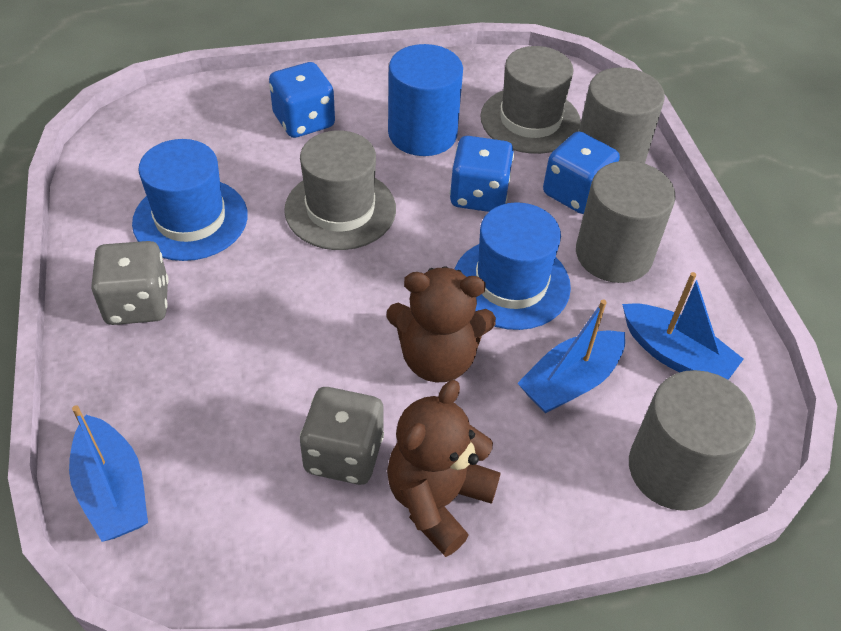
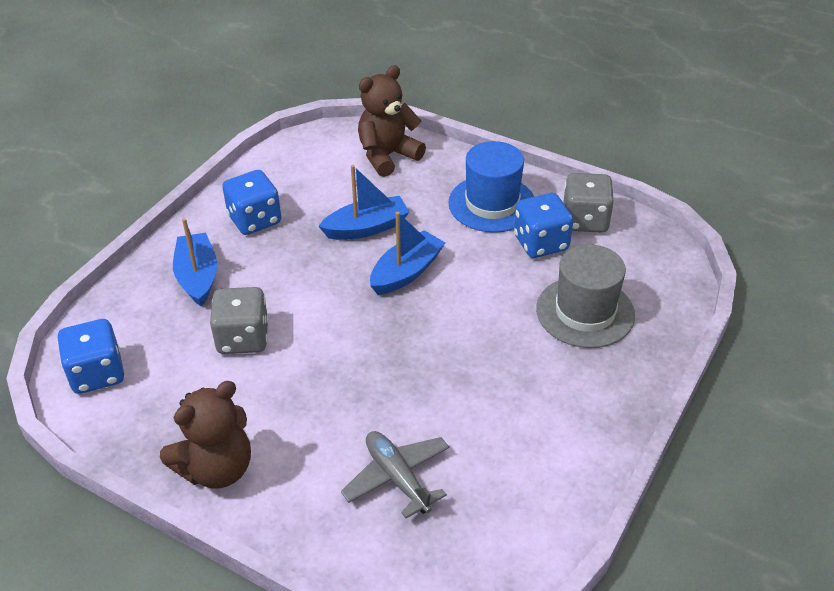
blue cylinder: 1 -> 0
blue hat: 2 -> 1
grey cylinder: 3 -> 0
grey hat: 2 -> 1
grey plane: 0 -> 1

